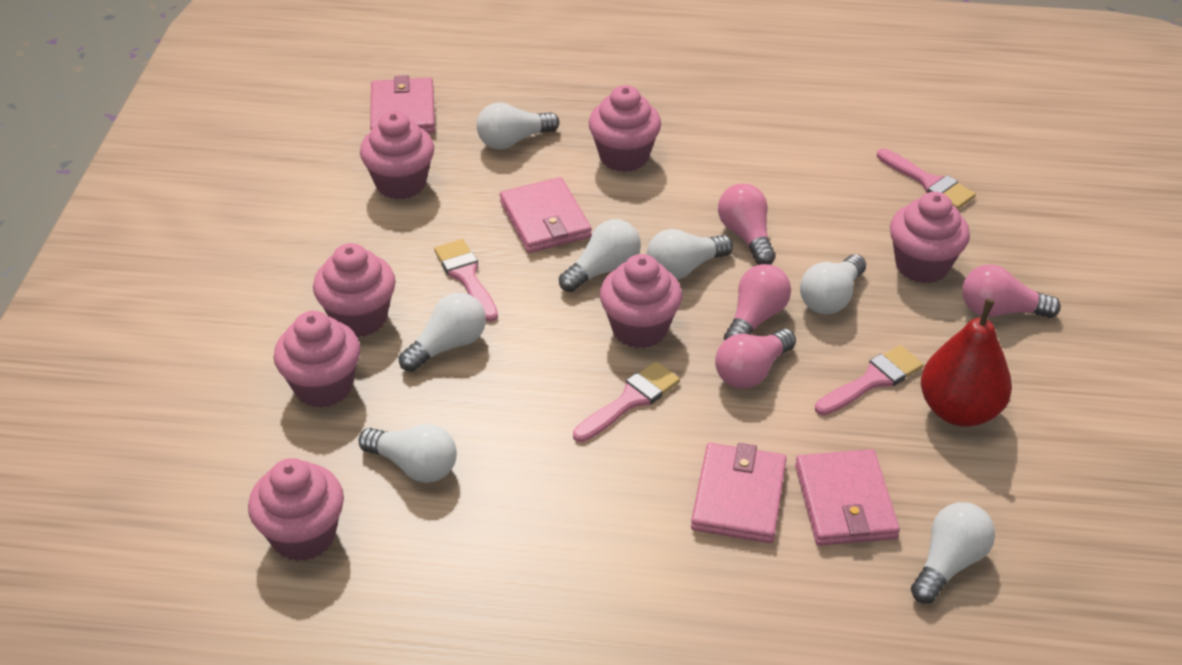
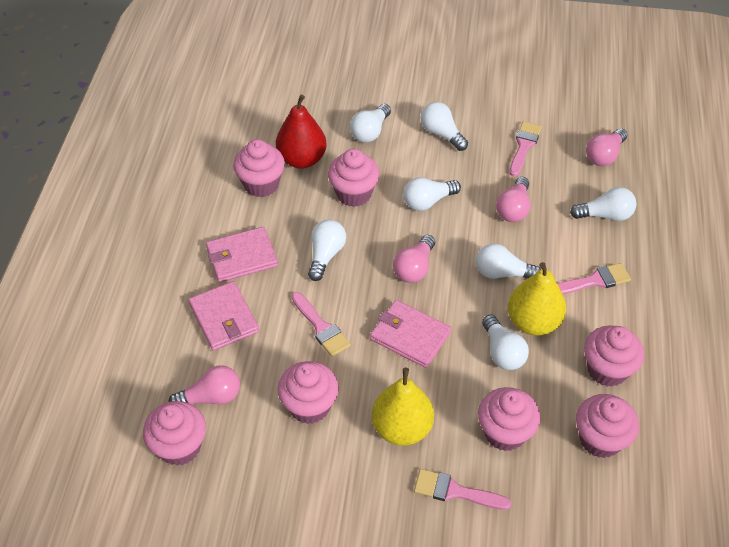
pink wallet: 4 -> 3
yellow pear: 0 -> 2

